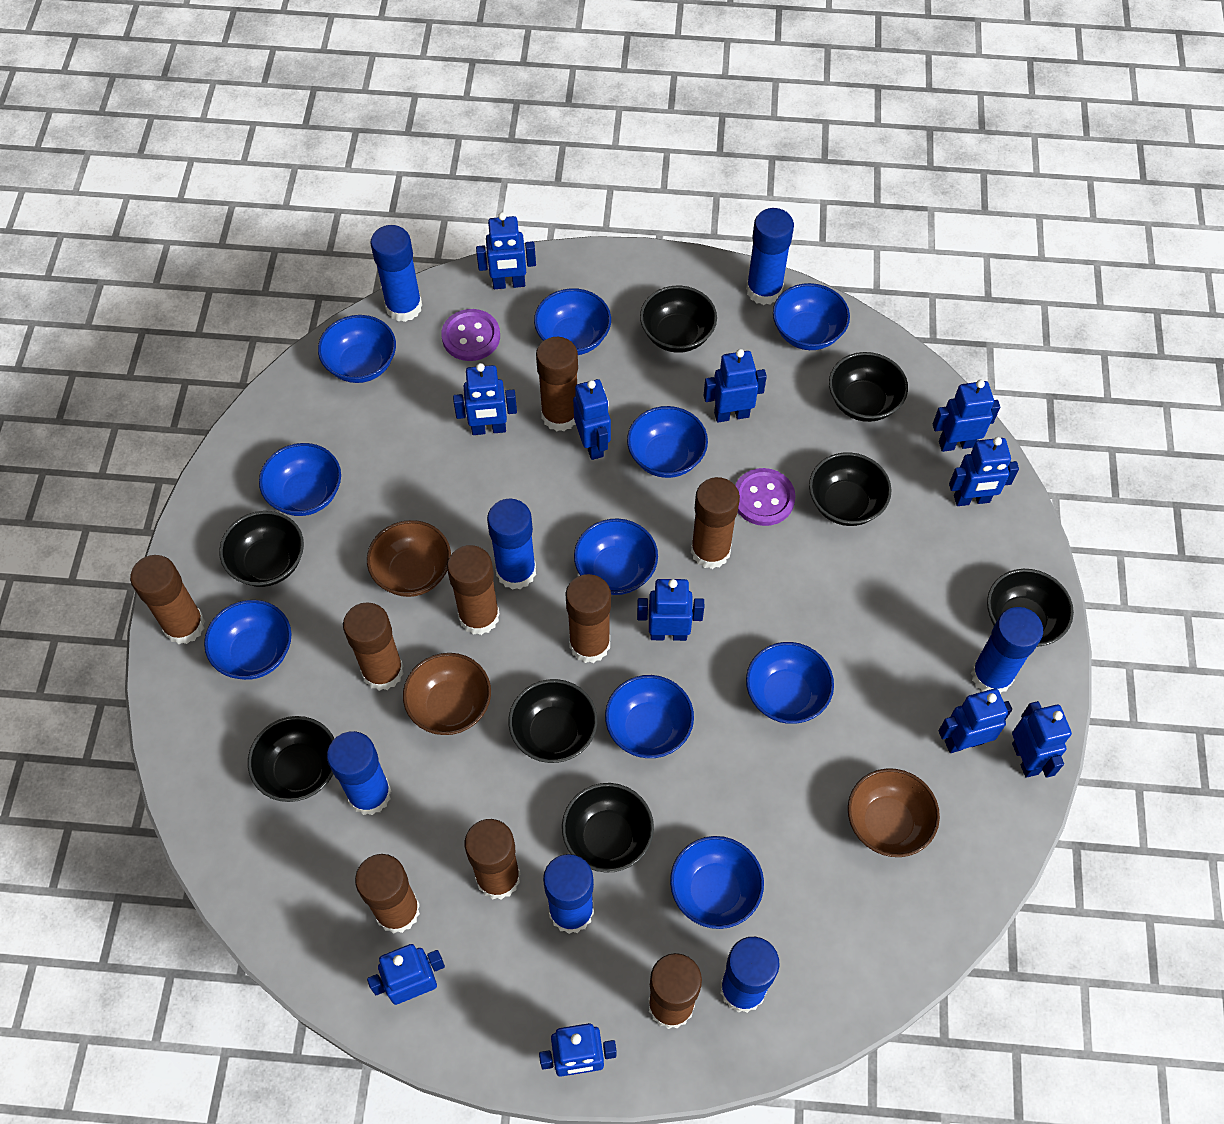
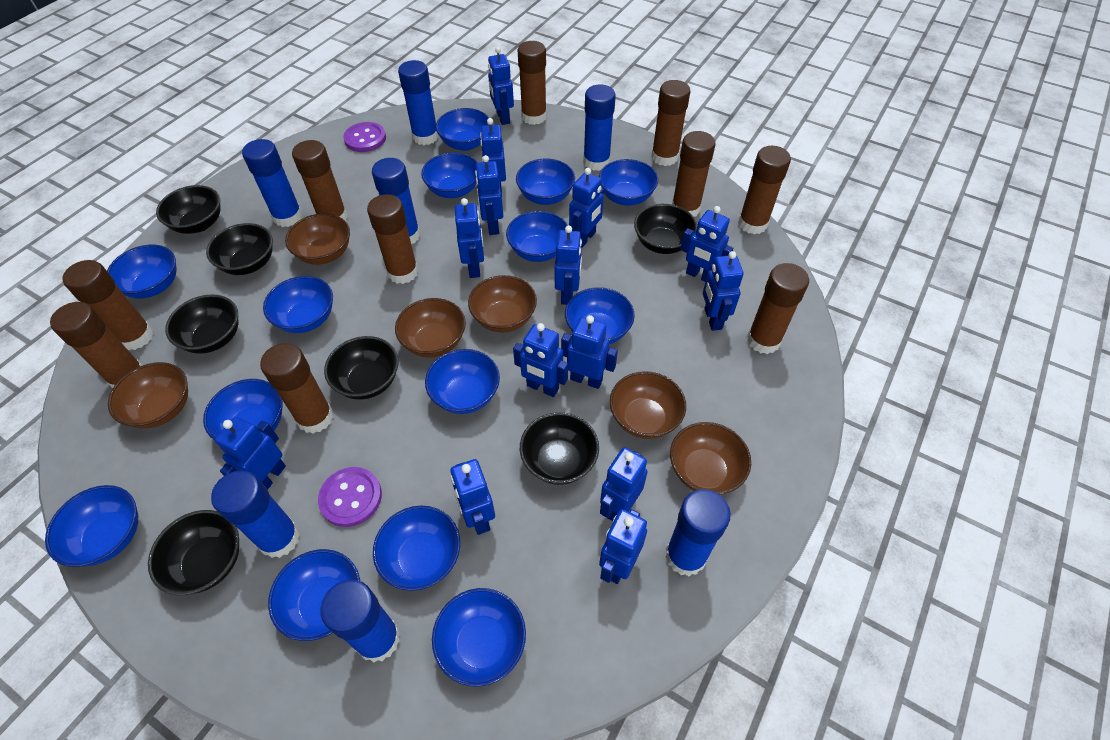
black bowl: 8 -> 7
blue bowl: 10 -> 14
blue robot: 11 -> 14
brown bowl: 3 -> 6
brown glue stick: 9 -> 10

